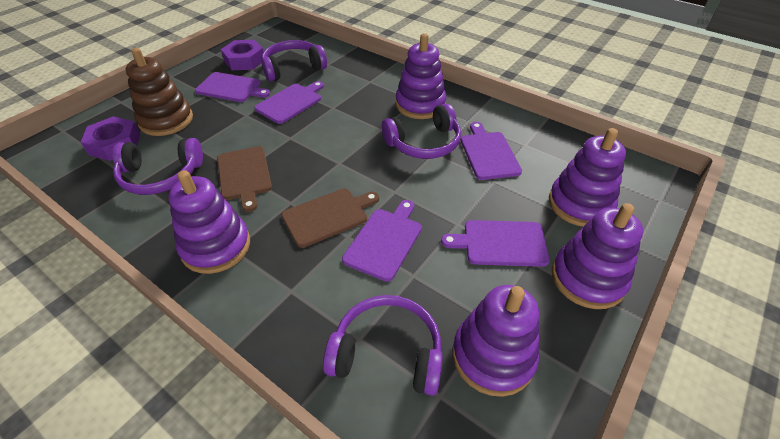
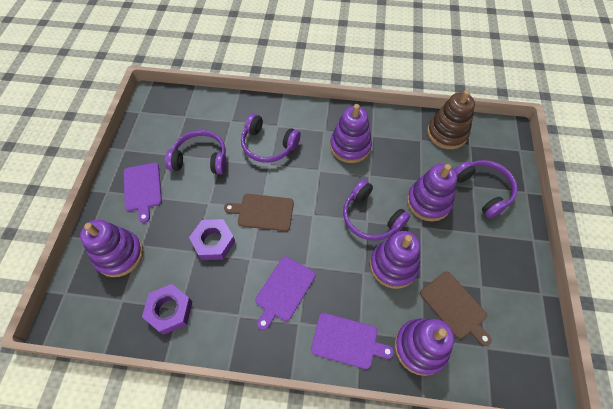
purple cutting board: 5 -> 3

